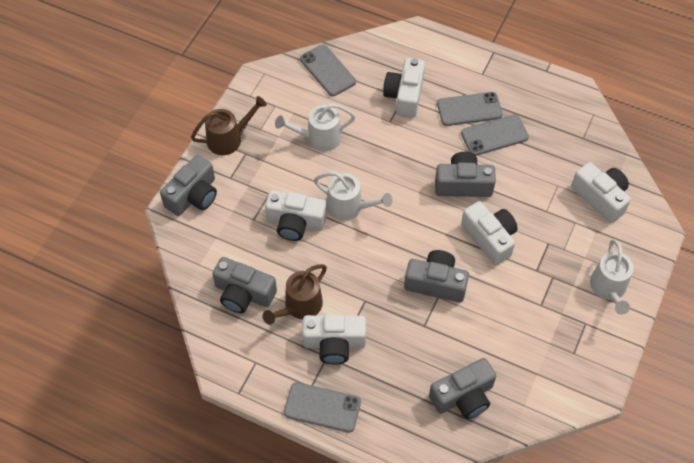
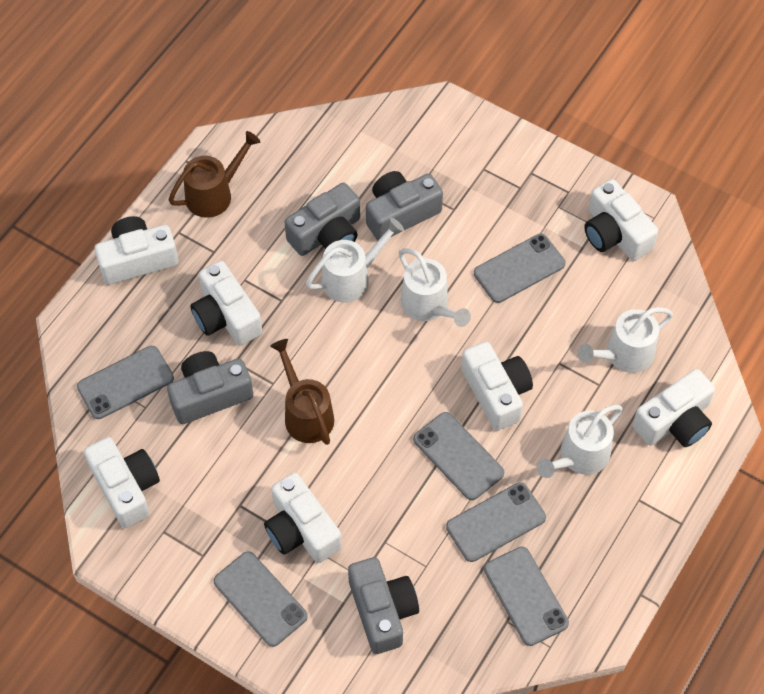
grey camera: 5 -> 4
grey phone: 4 -> 6
white camera: 5 -> 7
white watering can: 3 -> 4

